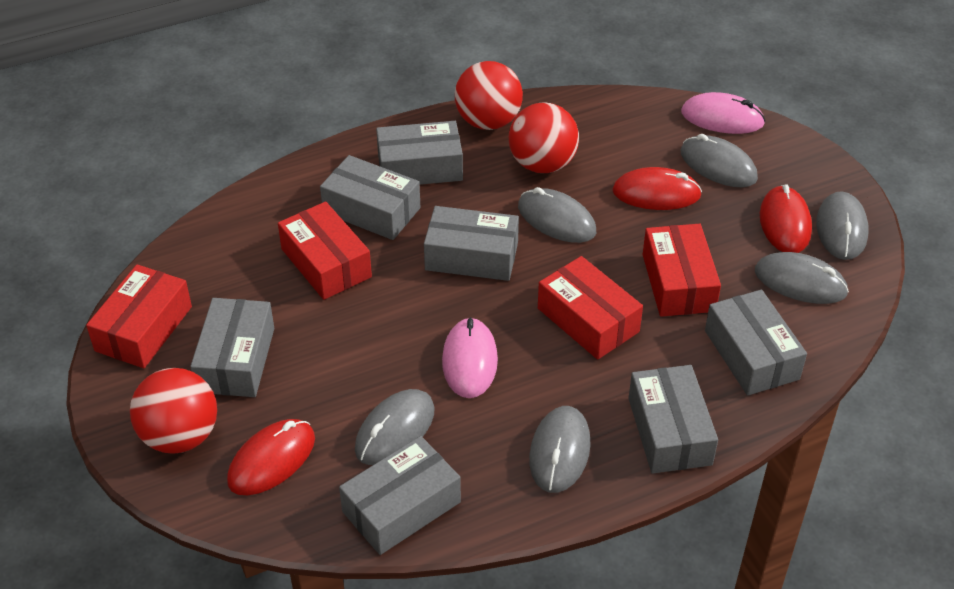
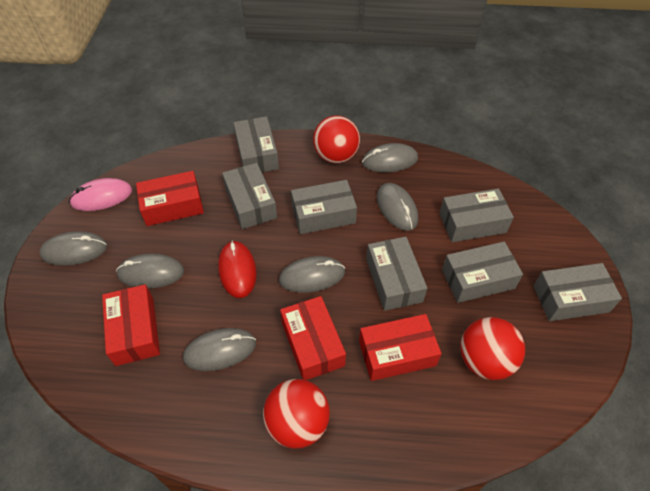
pink mouse: 2 -> 1
red mouse: 3 -> 1

